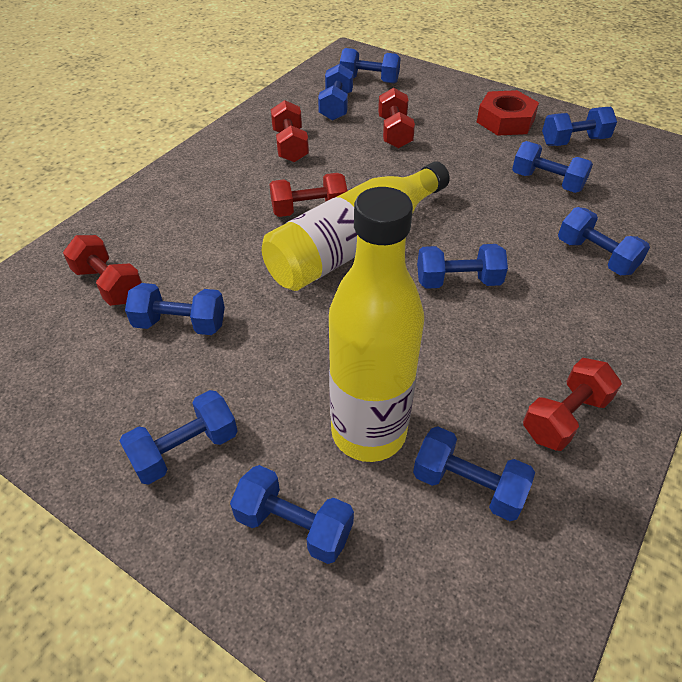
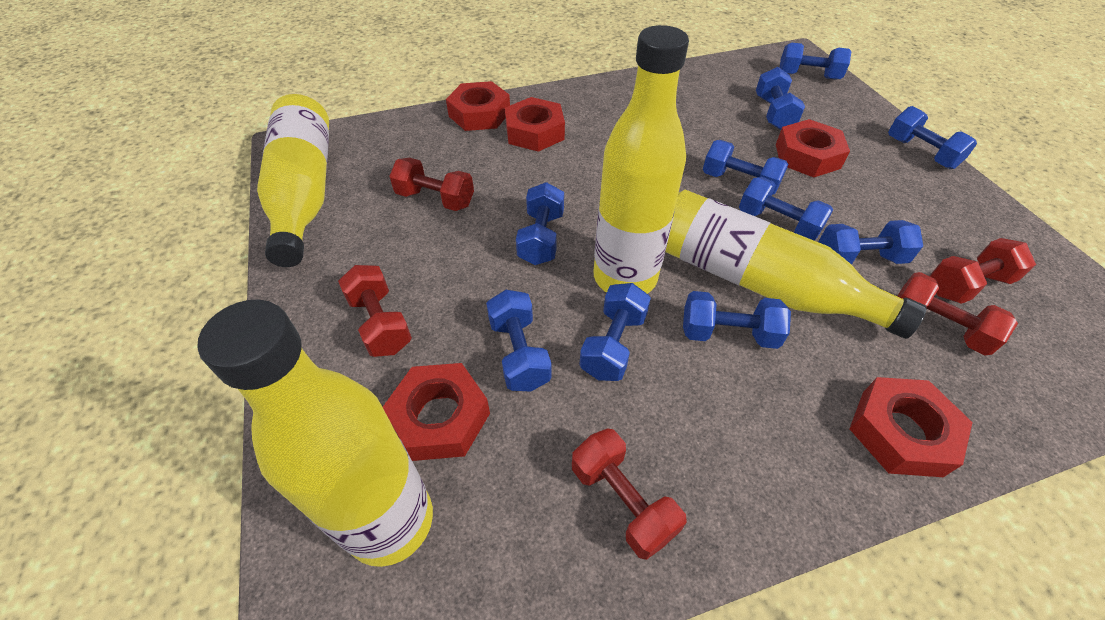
red nut: 1 -> 5
yellow bottle: 2 -> 4

